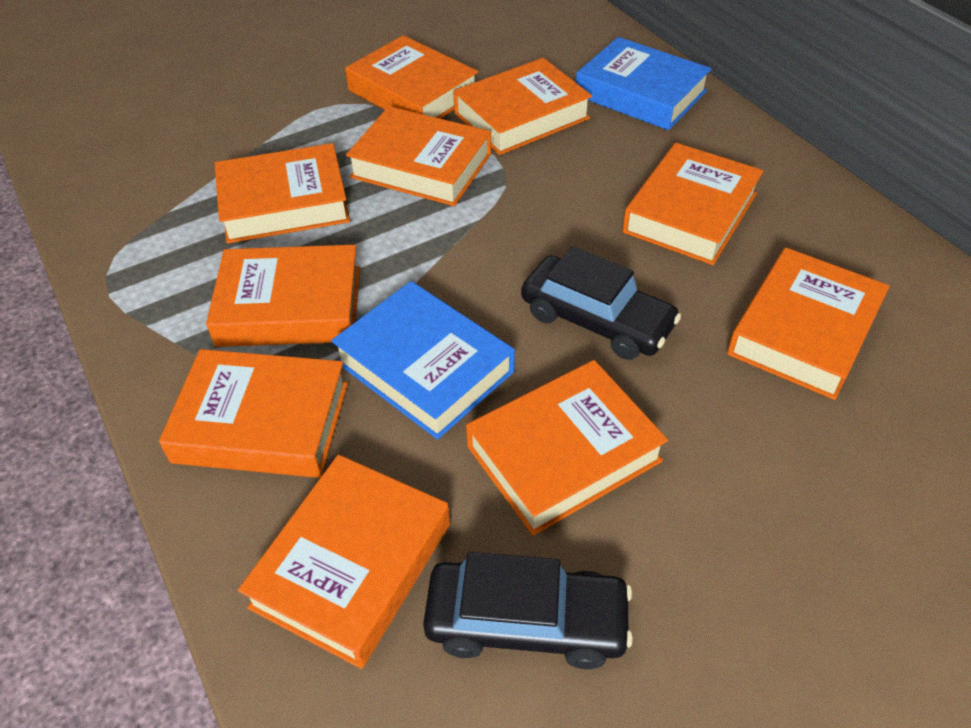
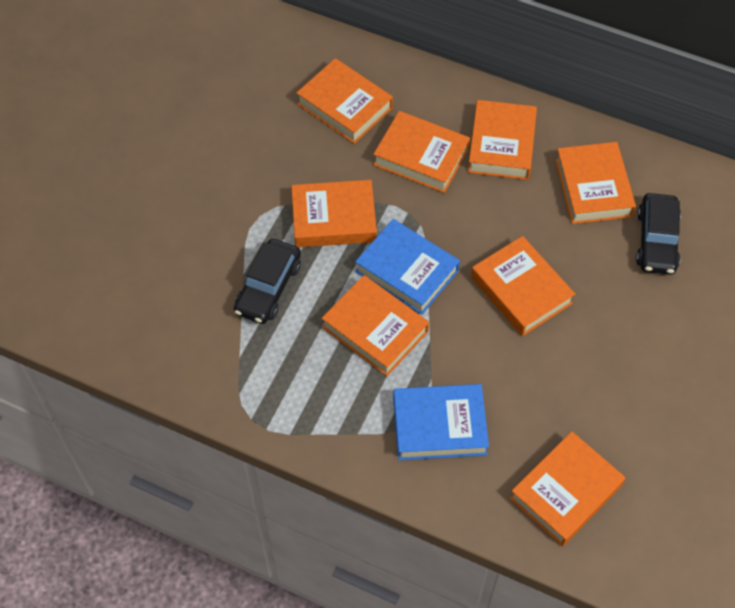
orange book: 10 -> 8

